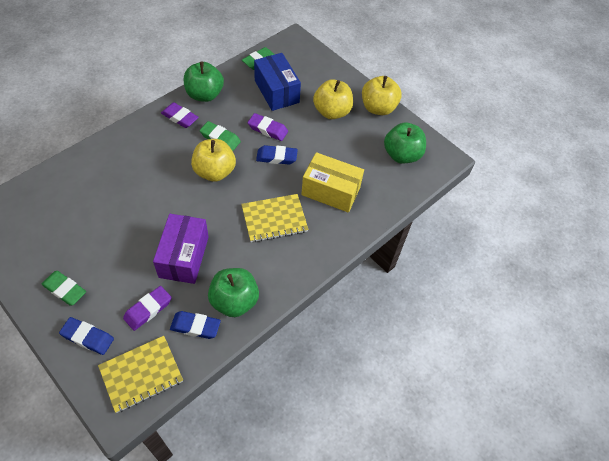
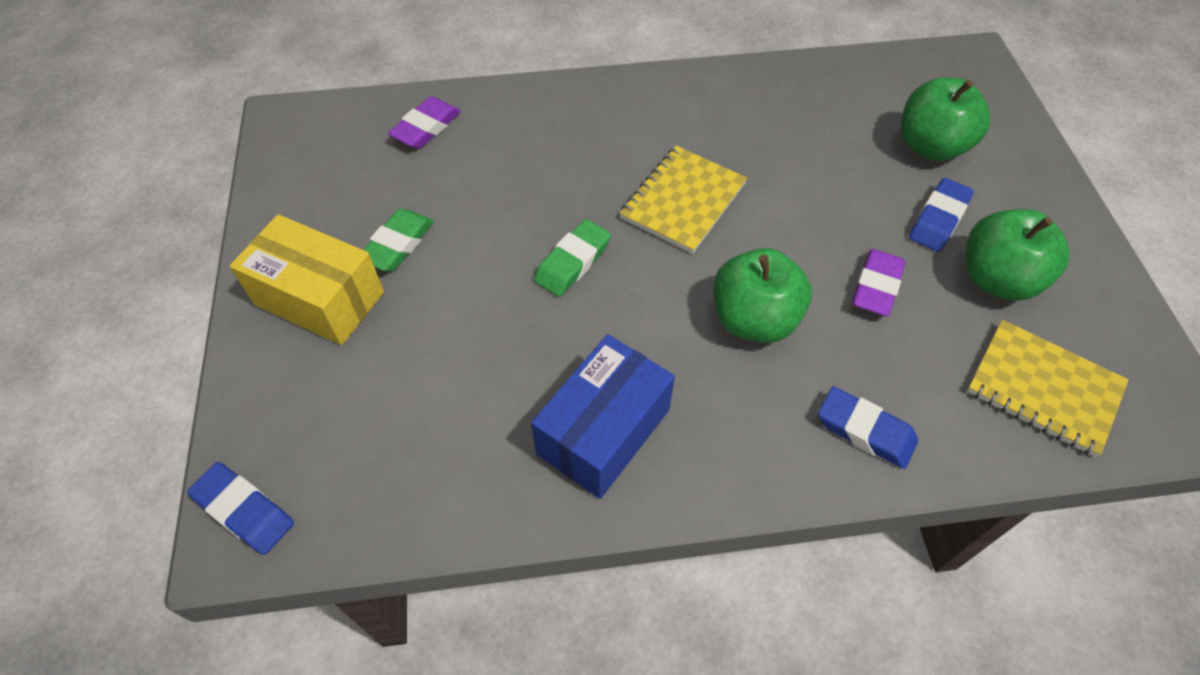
green eraser: 3 -> 2
purple box: 1 -> 0
purple eraser: 3 -> 2
yellow apple: 3 -> 0

